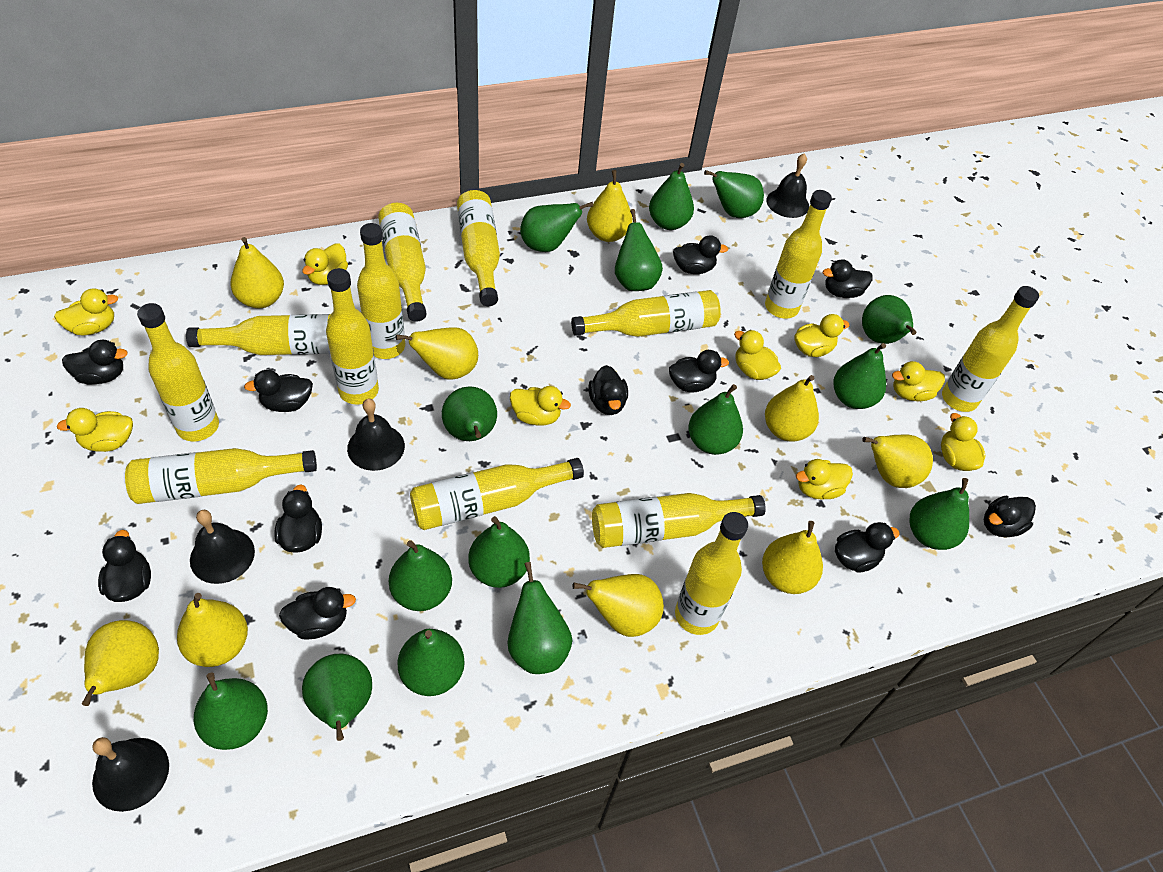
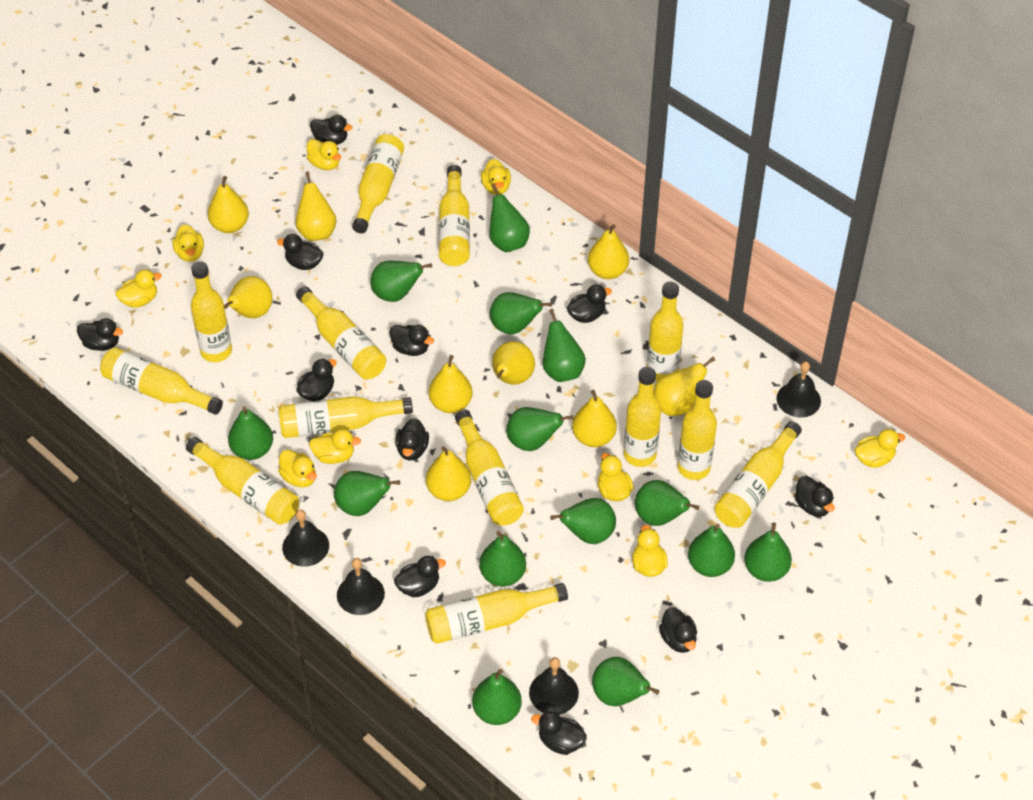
green pear: 15 -> 14

